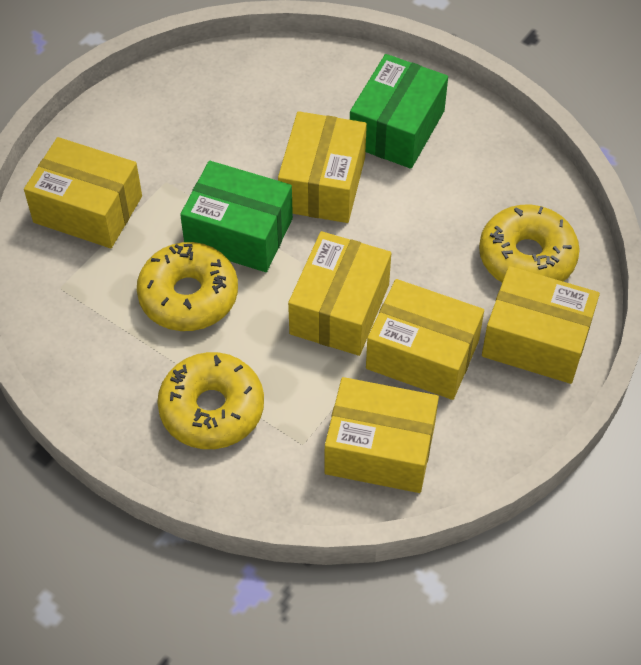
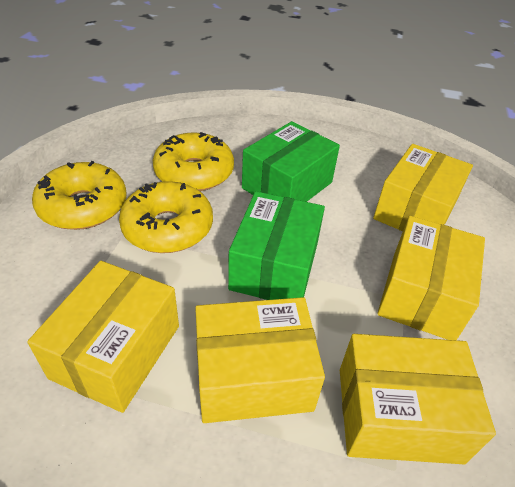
yellow box: 6 -> 5

